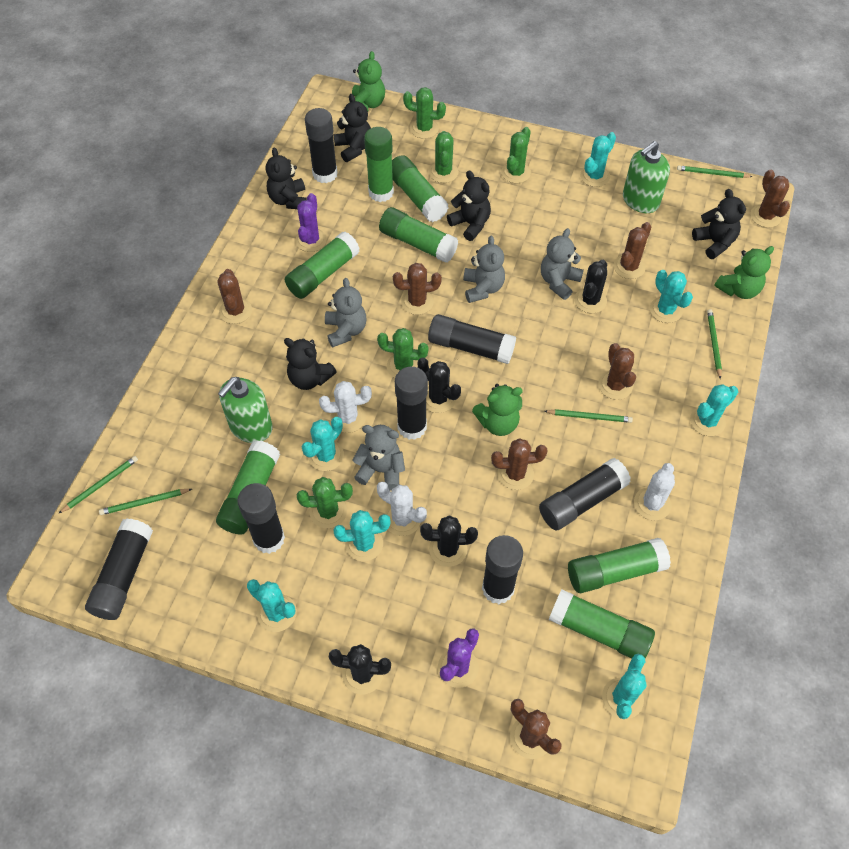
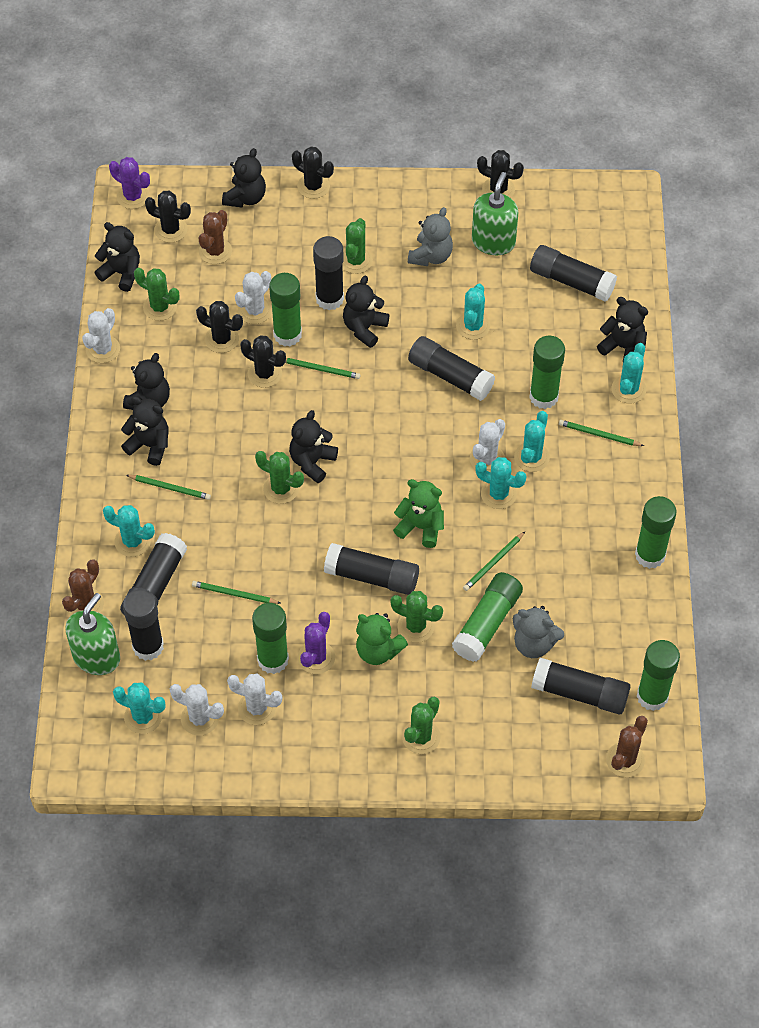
black cactus: 4 -> 5
black teddy bear: 5 -> 7
brown cactus: 7 -> 3
green glue stick: 7 -> 6
green teddy bear: 3 -> 2
grey teddy bear: 4 -> 2
turquoise cactus: 7 -> 6
white cactus: 3 -> 5

